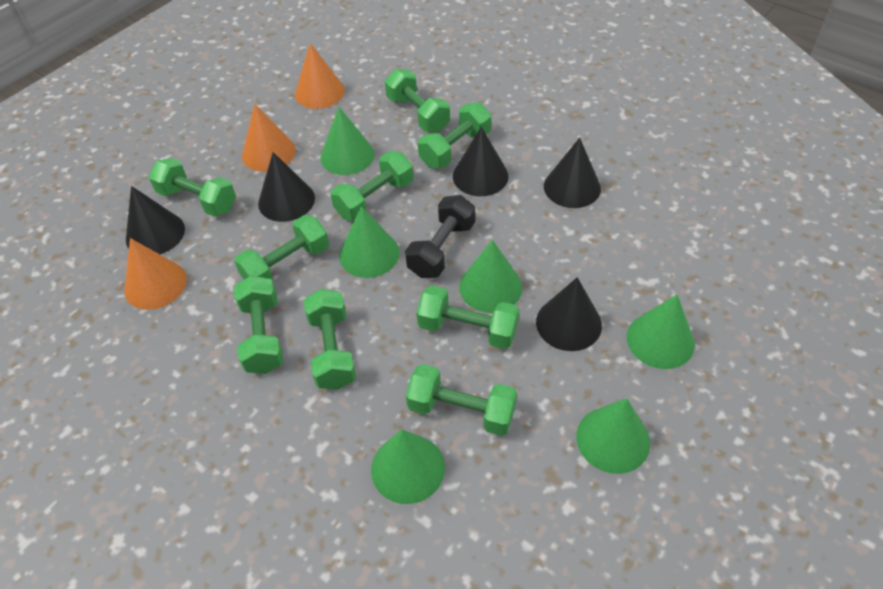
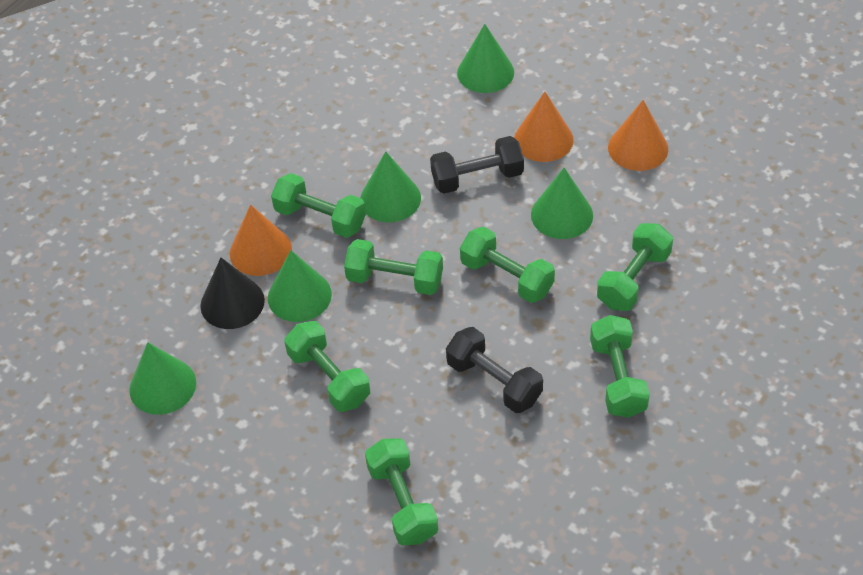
black cone: 5 -> 1
black dumbbell: 1 -> 2
green cone: 6 -> 5
green dumbbell: 9 -> 7

